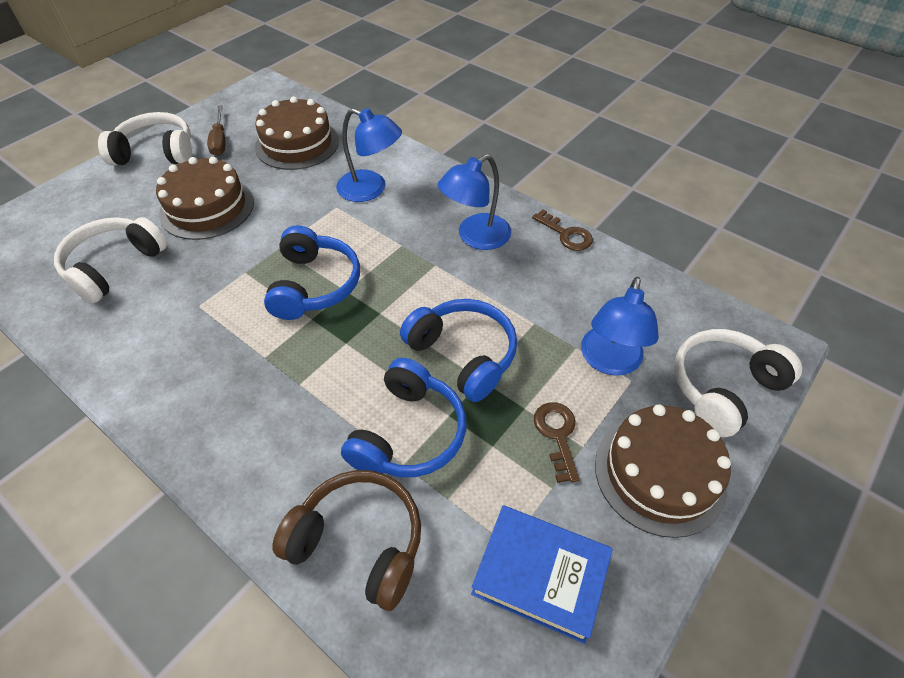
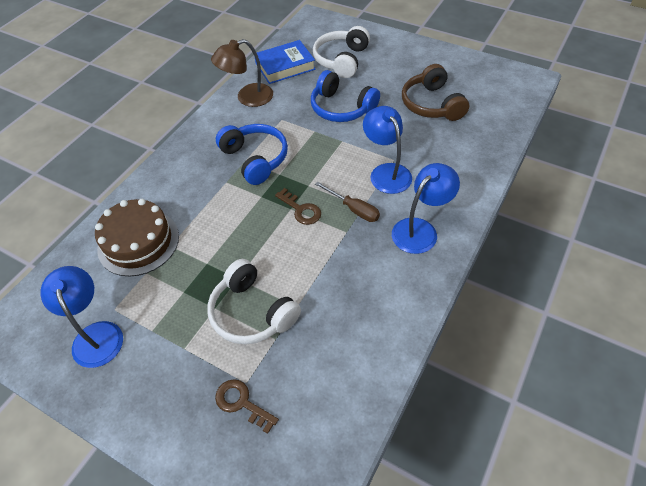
blue headphones: 3 -> 2
brown cake: 3 -> 1
brown lamp: 0 -> 1
white headphones: 3 -> 2

